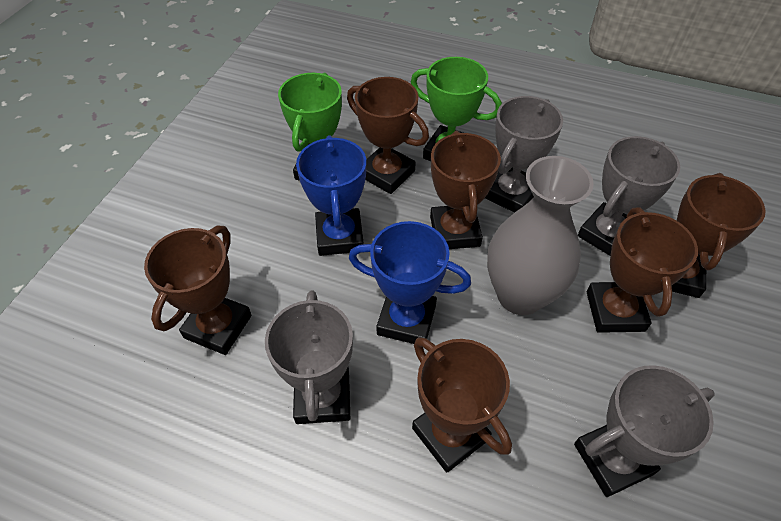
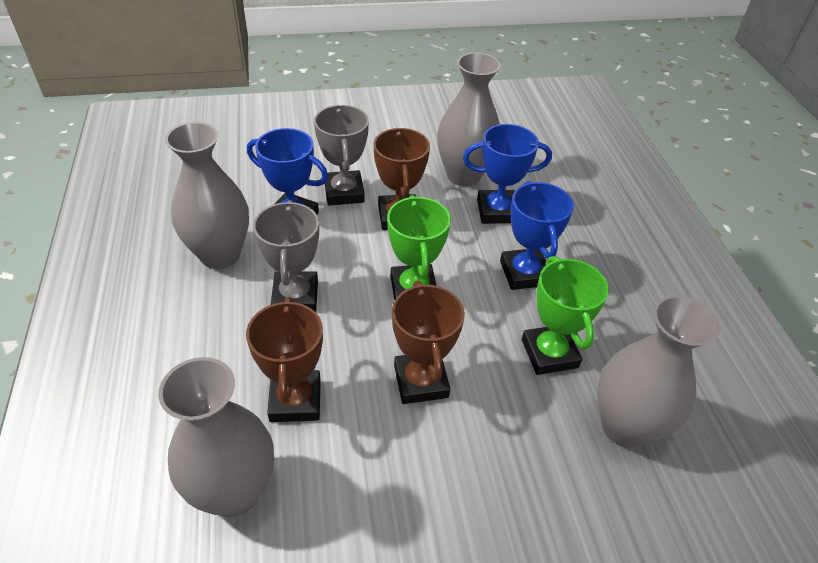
blue trophy: 2 -> 3
brown trophy: 6 -> 3
grey trophy: 4 -> 2
grey vase: 1 -> 4

